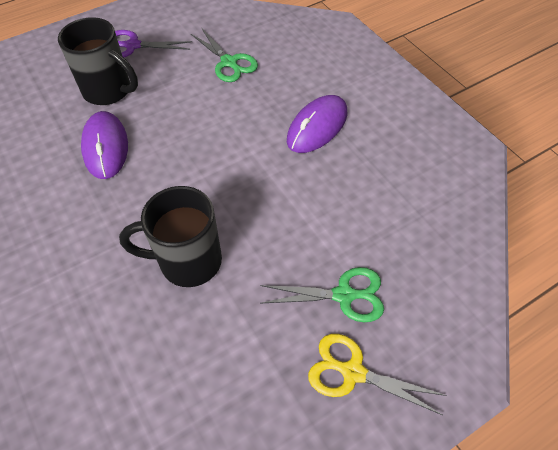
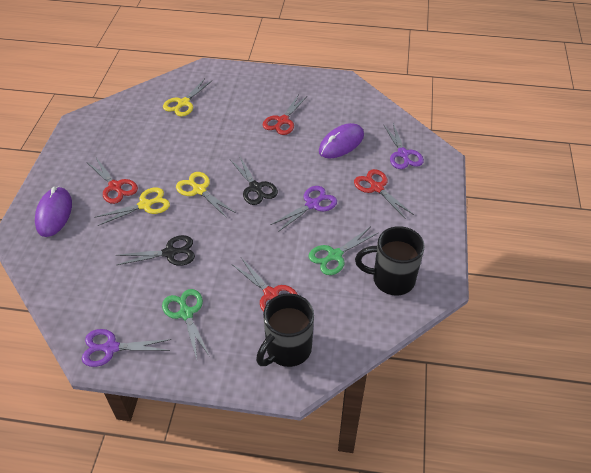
black scissors: 0 -> 2
purple scissors: 1 -> 3
red scissors: 0 -> 4
yellow scissors: 1 -> 3

